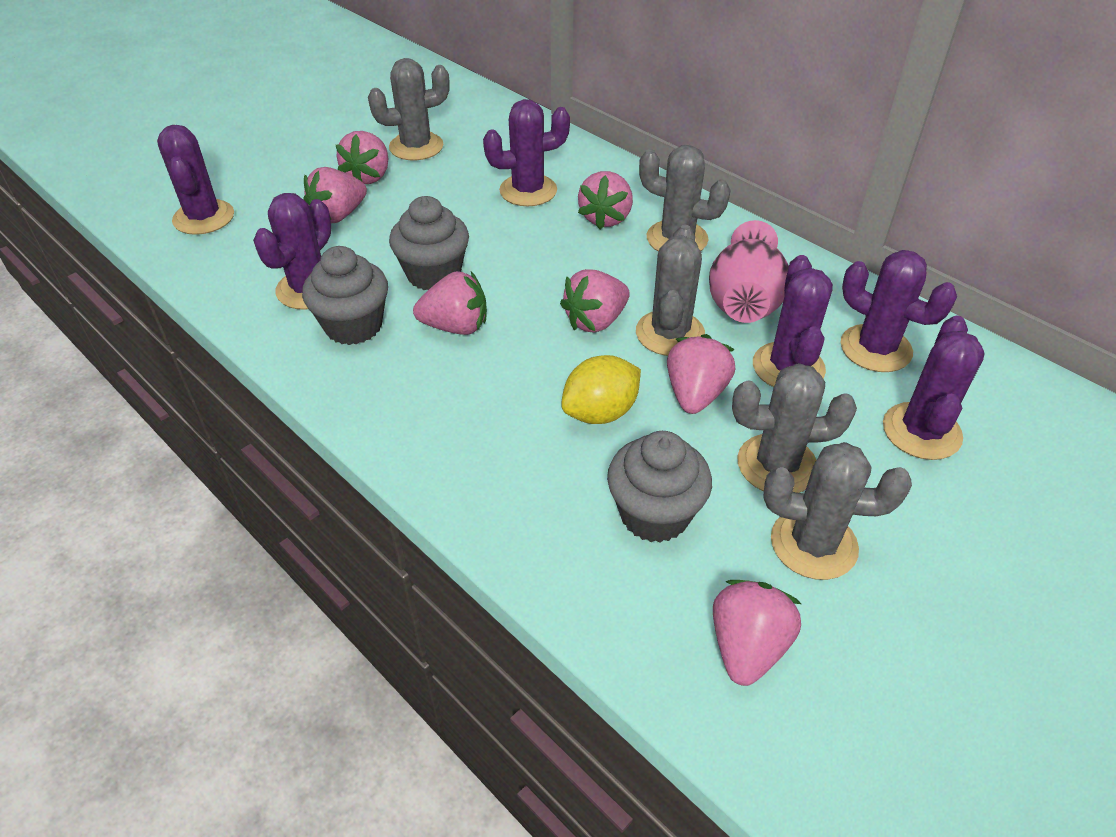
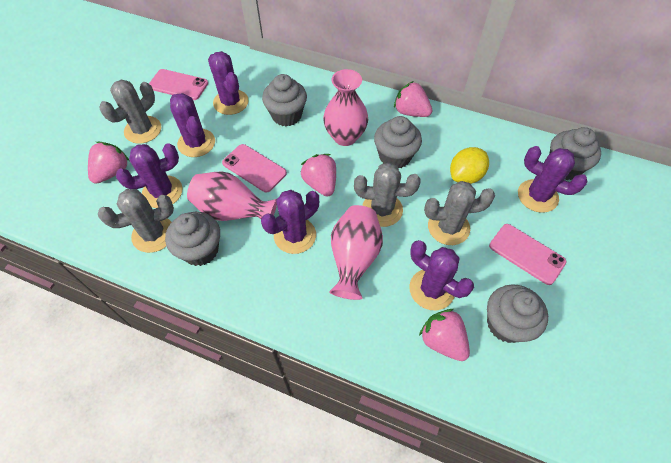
grey cactus: 5 -> 4
grey cupcake: 3 -> 5
pink phone: 0 -> 3
pink strawberry: 7 -> 4
pink vase: 1 -> 3

